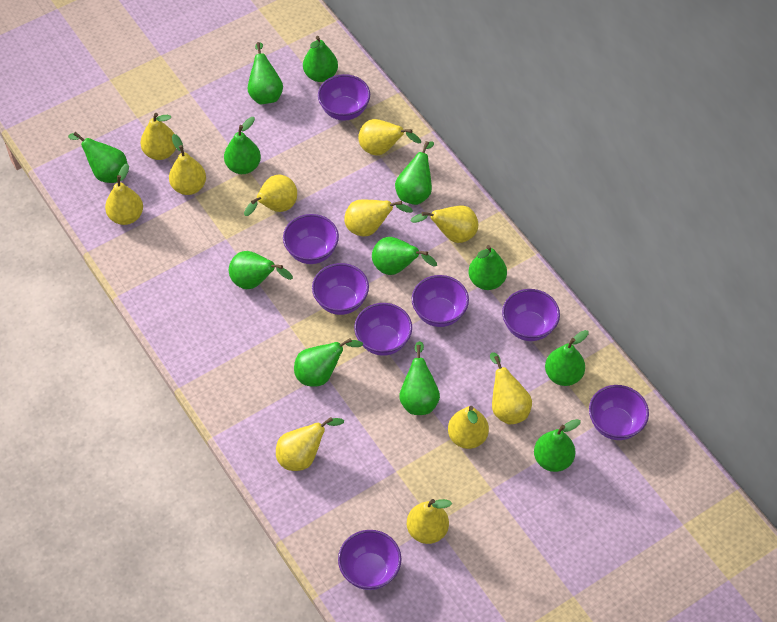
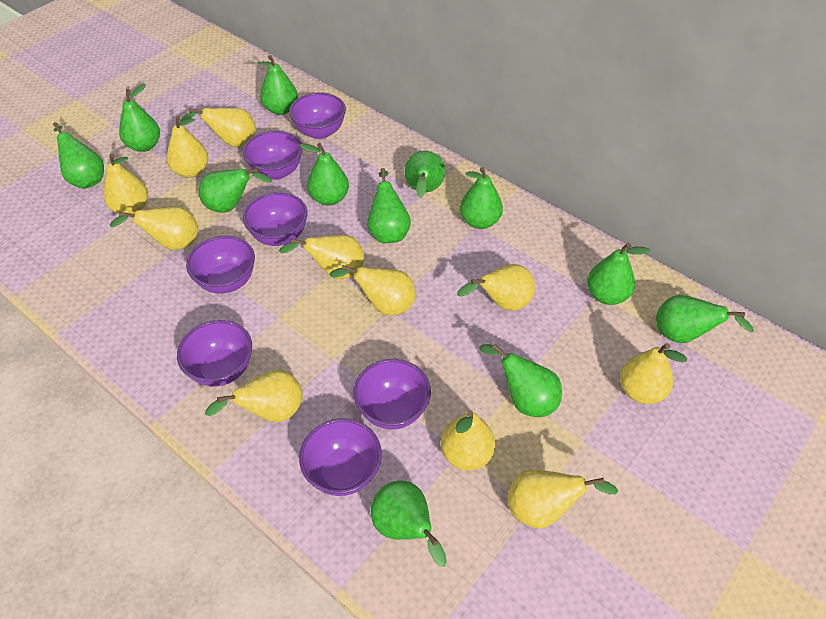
purple bowl: 8 -> 7

